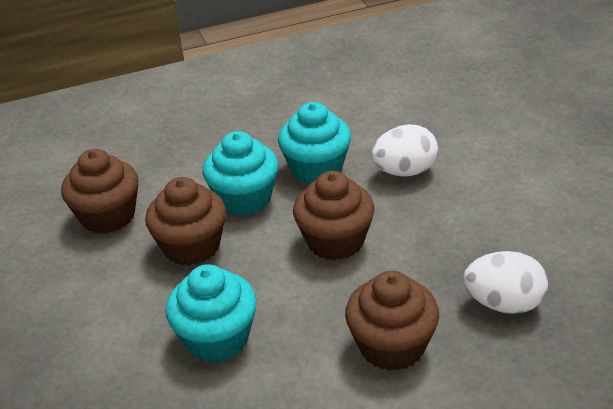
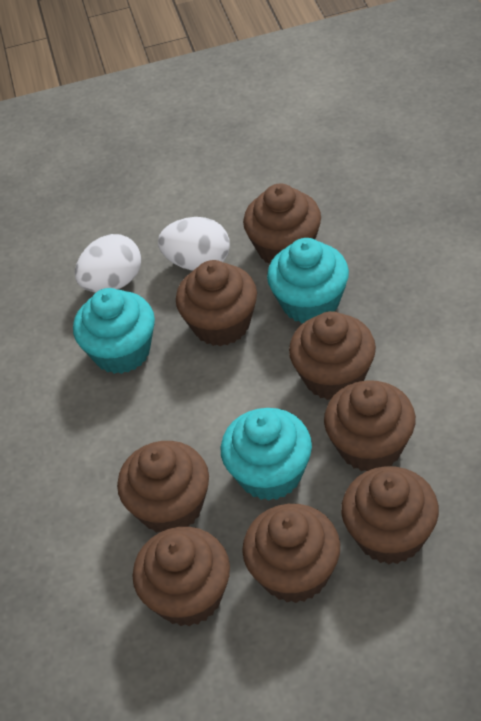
brown cupcake: 4 -> 8

